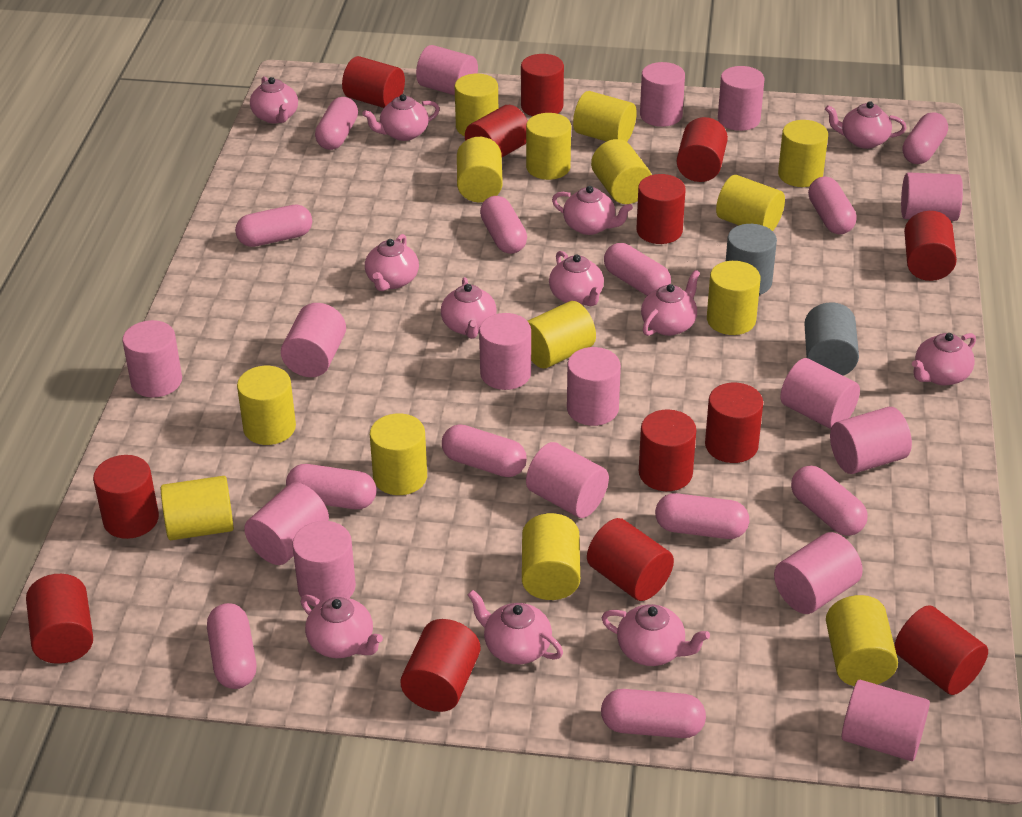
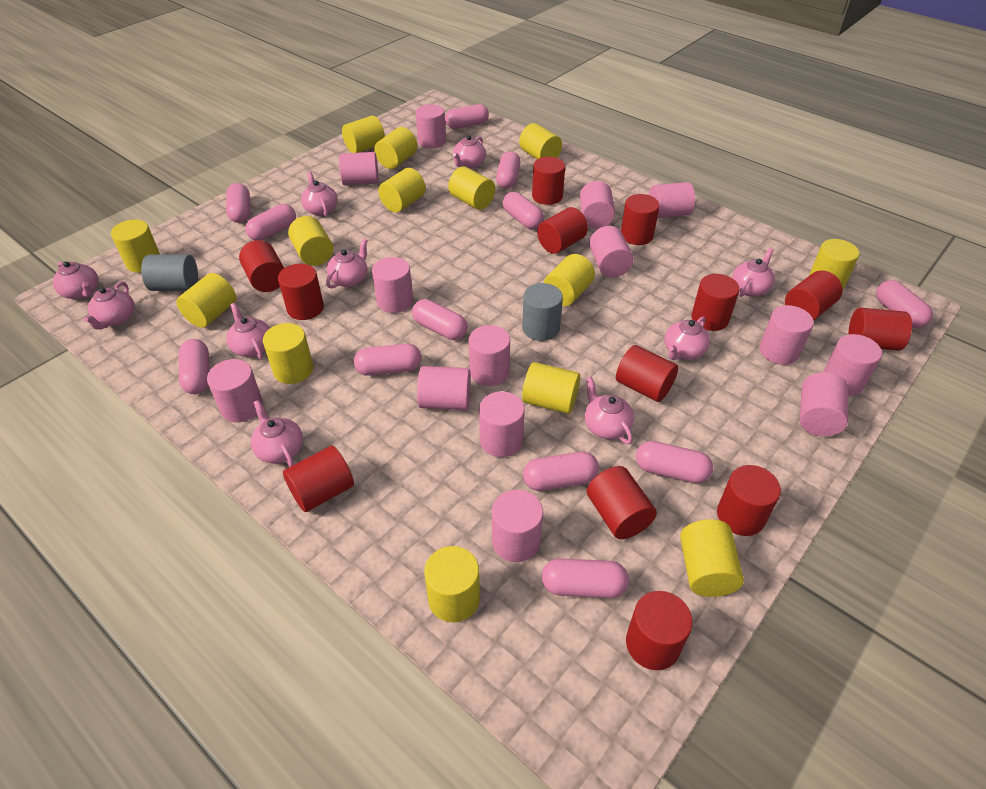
pink cylinder: 15 -> 14
pink teapot: 12 -> 10

